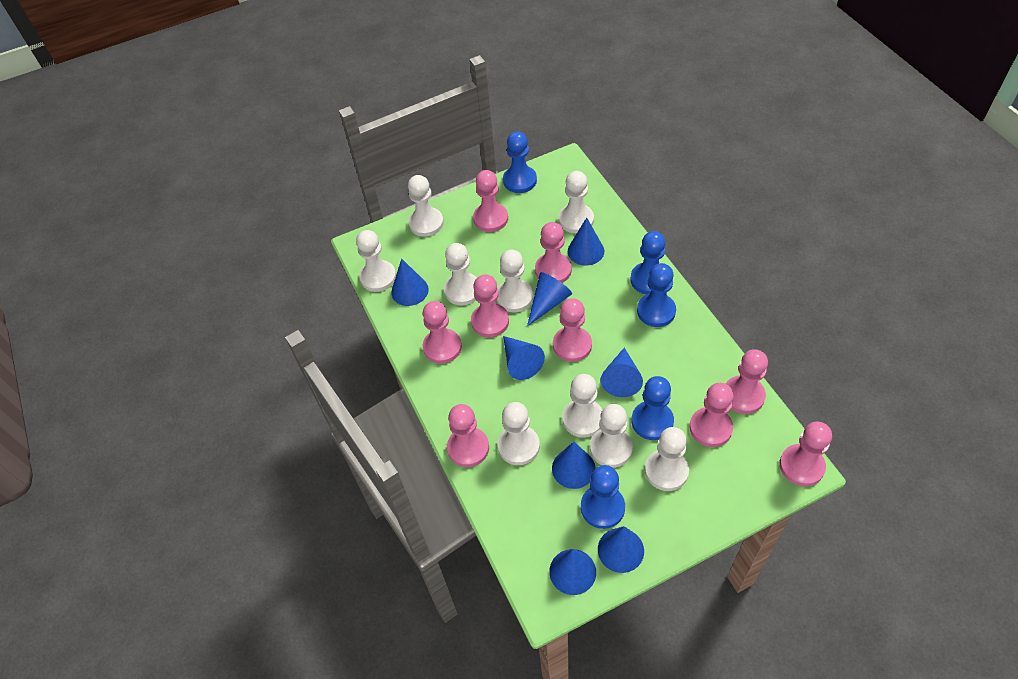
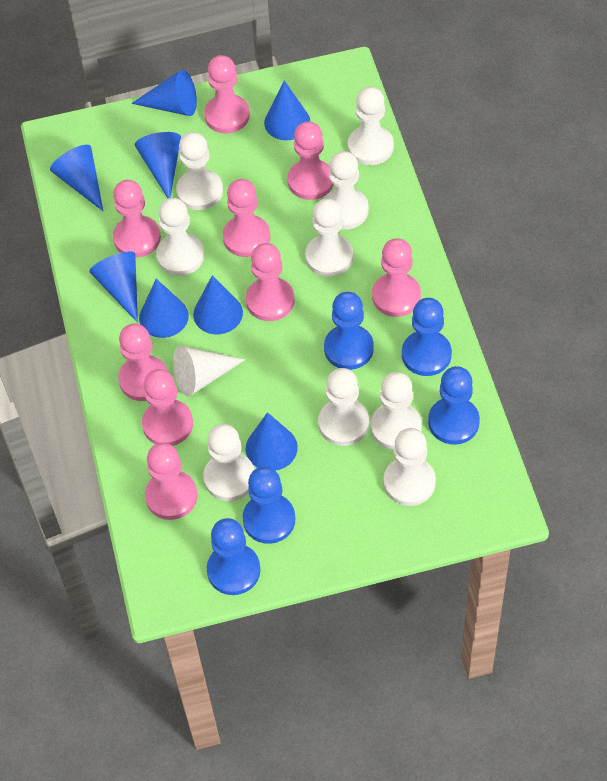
white cone: 0 -> 1

